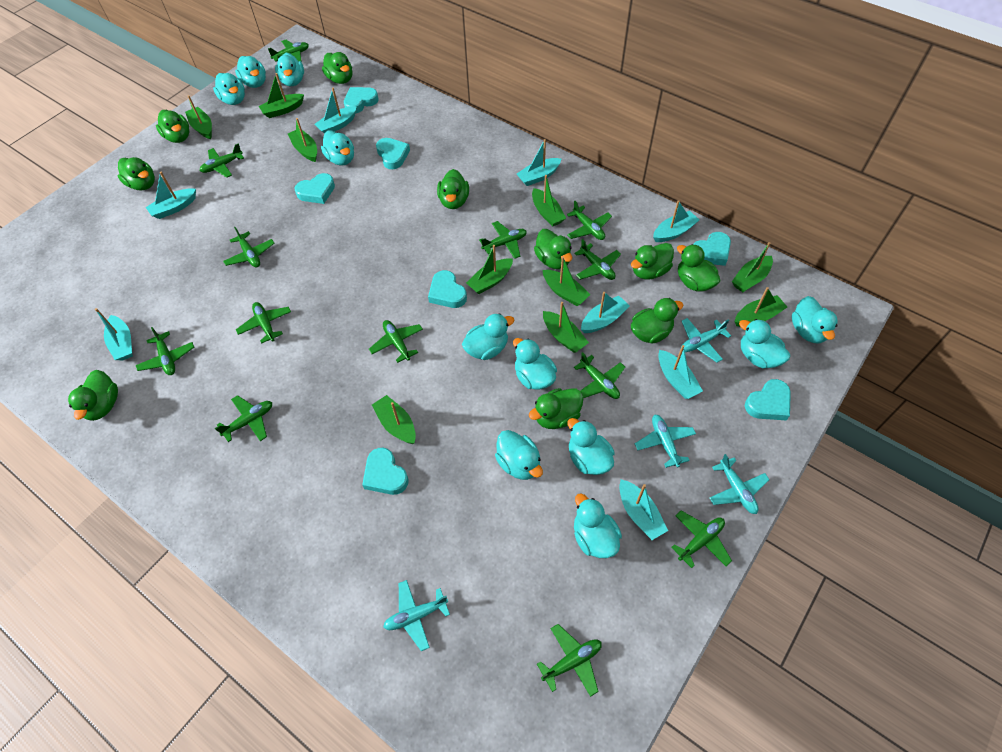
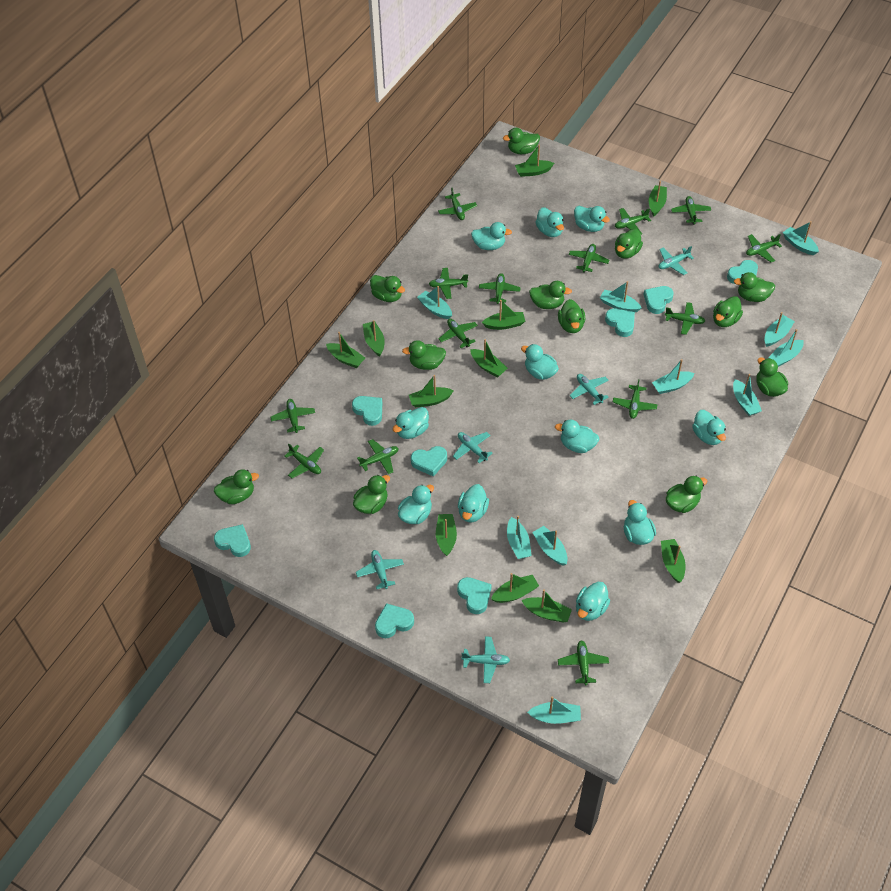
green boat: 10 -> 11
green duck: 10 -> 12
green plane: 13 -> 14
turquoise boat: 8 -> 10
turquoise heart: 7 -> 8
turquoise plane: 4 -> 5

